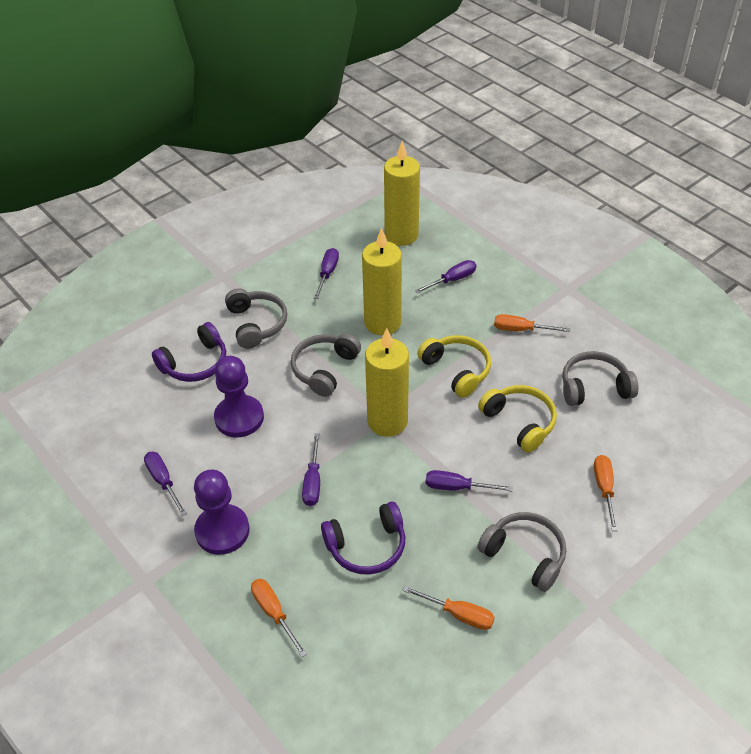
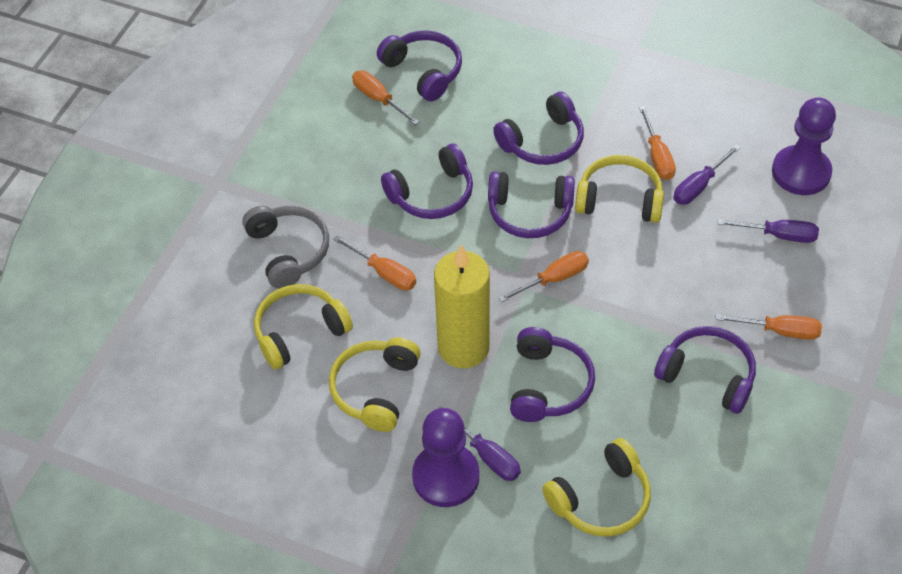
grey headphones: 4 -> 1
orange screwdriver: 4 -> 5
purple headphones: 2 -> 6
purple screwdriver: 5 -> 3
yellow candle: 3 -> 1
yellow headphones: 2 -> 4

